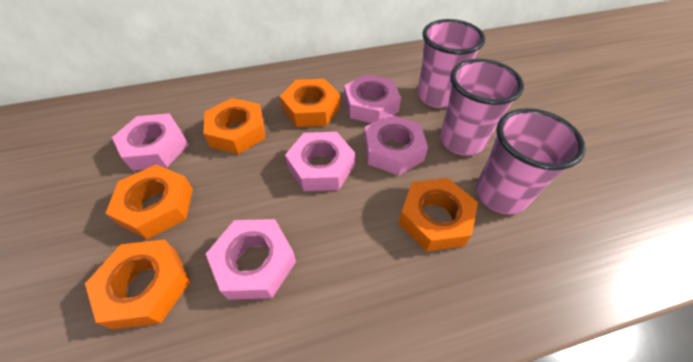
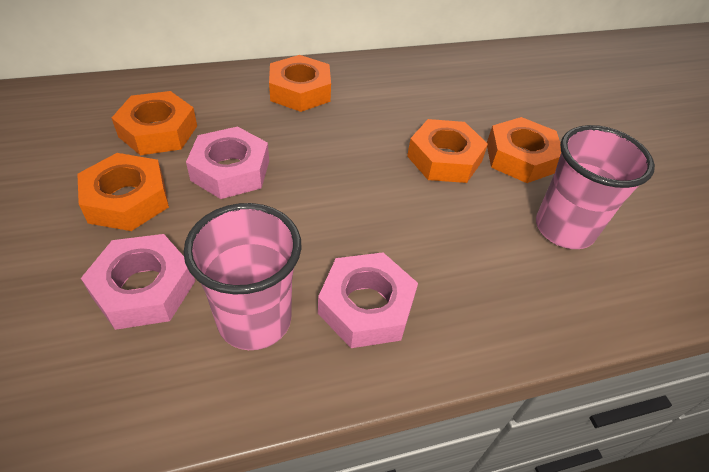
pink cup: 3 -> 2
pink nut: 5 -> 3

